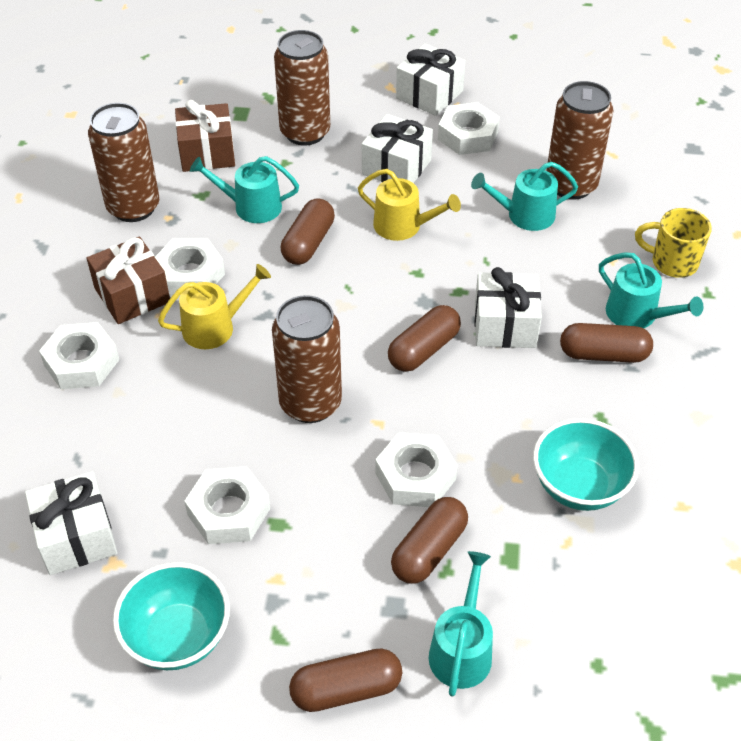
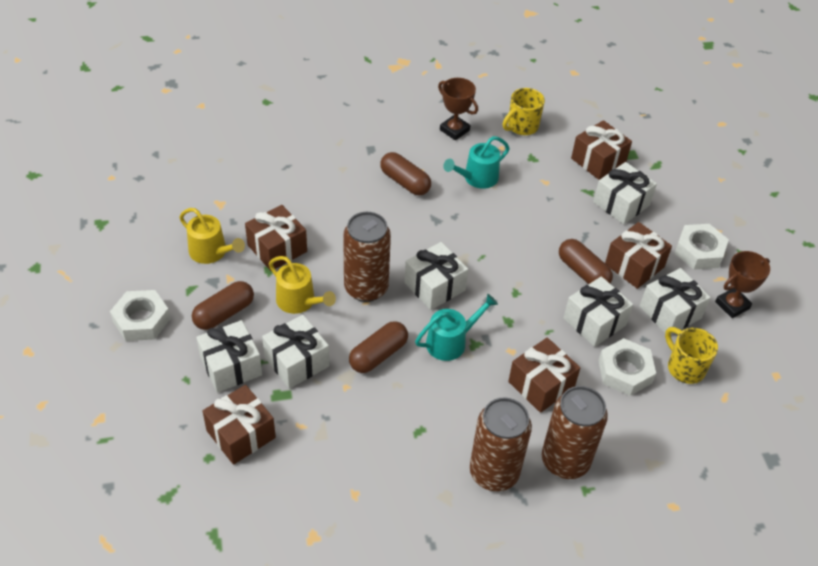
brown can: 4 -> 3
brown capsule: 5 -> 4
brown gift: 2 -> 5
brown trophy: 0 -> 2
turquoise bowl: 2 -> 0
turquoise watering can: 4 -> 2
white gift: 4 -> 6
white nut: 5 -> 3
yellow mug: 1 -> 2

